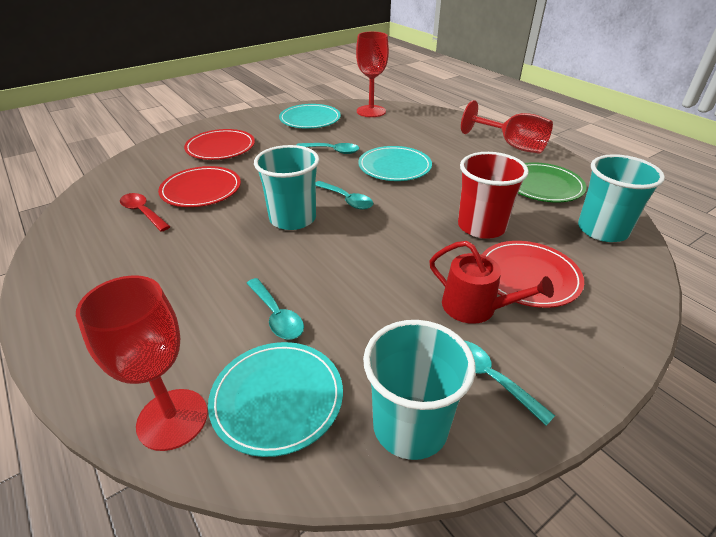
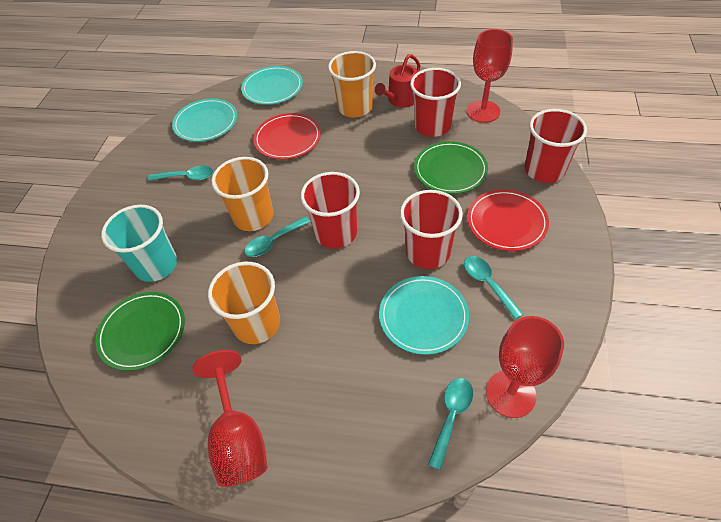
green plate: 1 -> 2
orange cup: 0 -> 3
red cup: 1 -> 4
red plate: 3 -> 2
red spoon: 1 -> 0
turquoise cup: 3 -> 1

